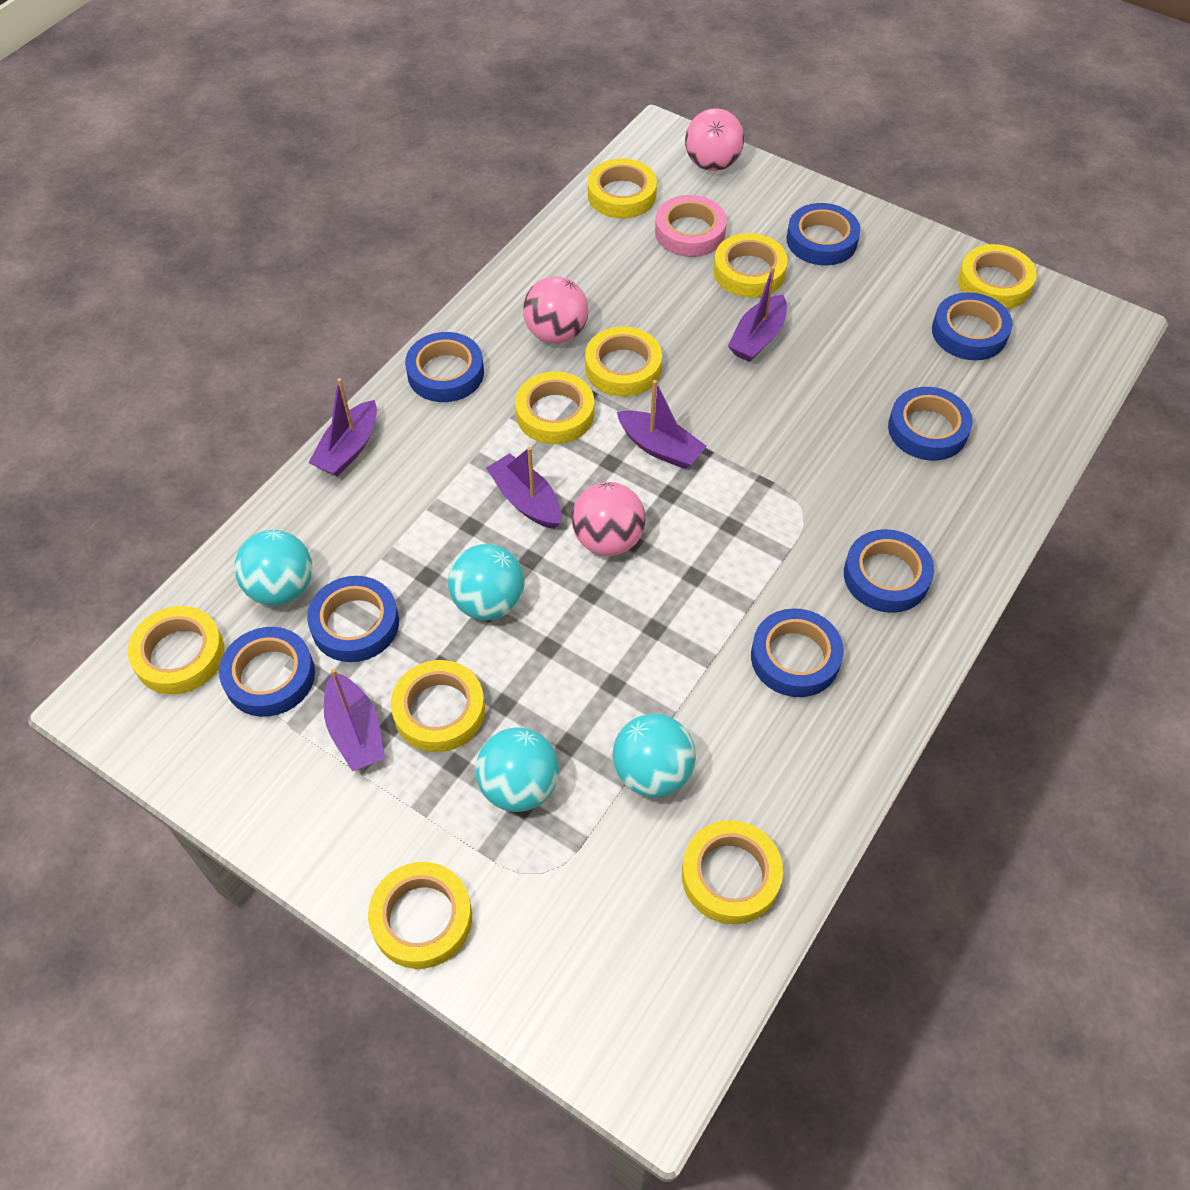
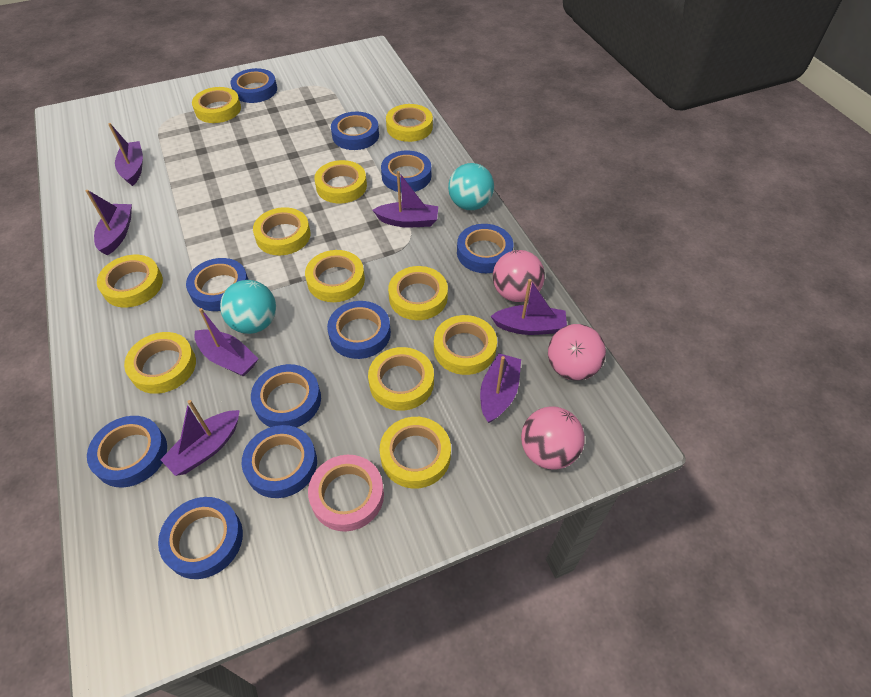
blue tape: 8 -> 10
purple boat: 5 -> 7
turquoise ball: 4 -> 2
yellow tape: 9 -> 11

